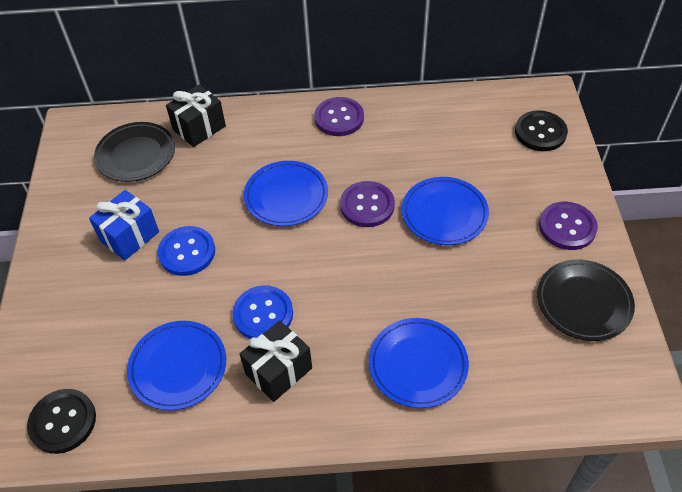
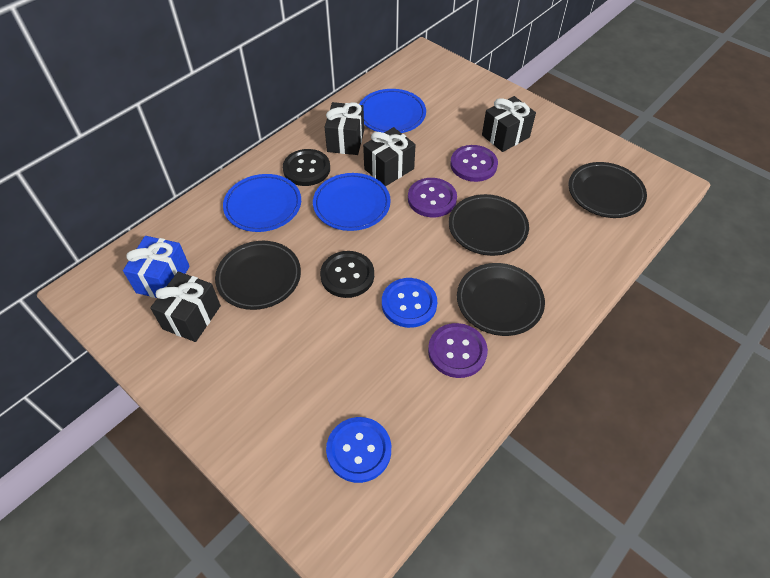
black gift: 2 -> 4
black plate: 2 -> 4
blue plate: 4 -> 3

